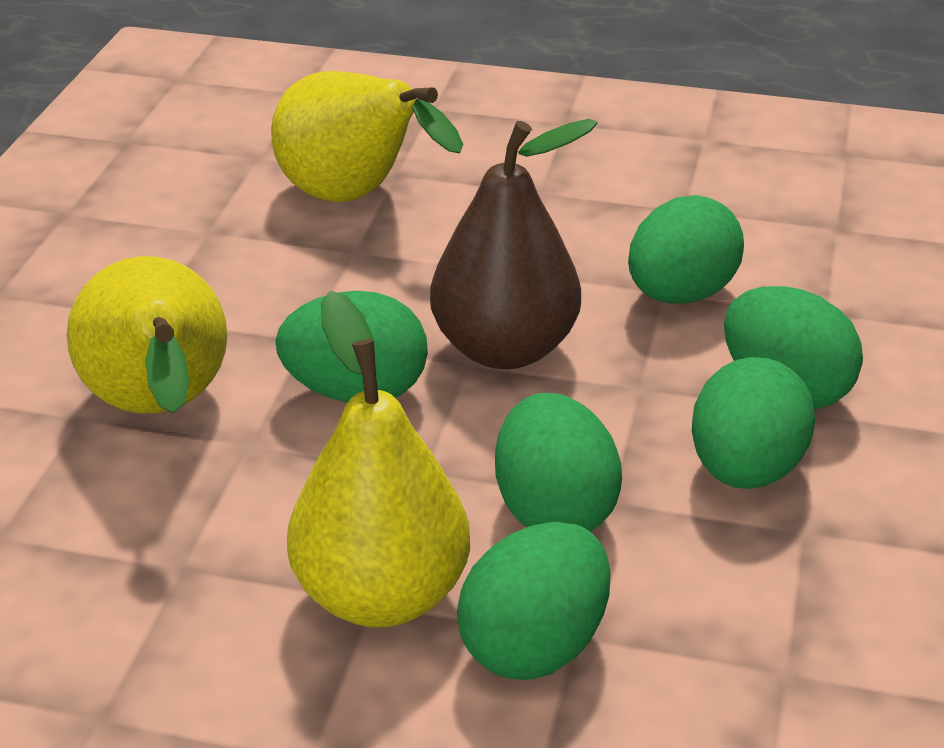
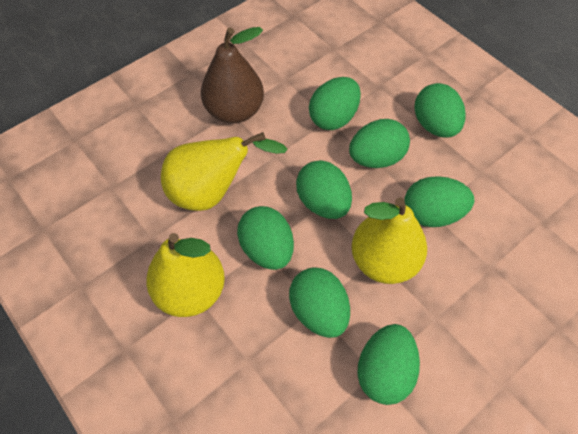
green egg: 6 -> 8

